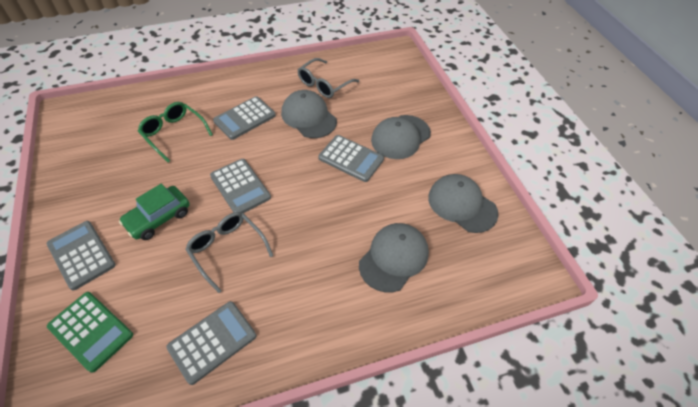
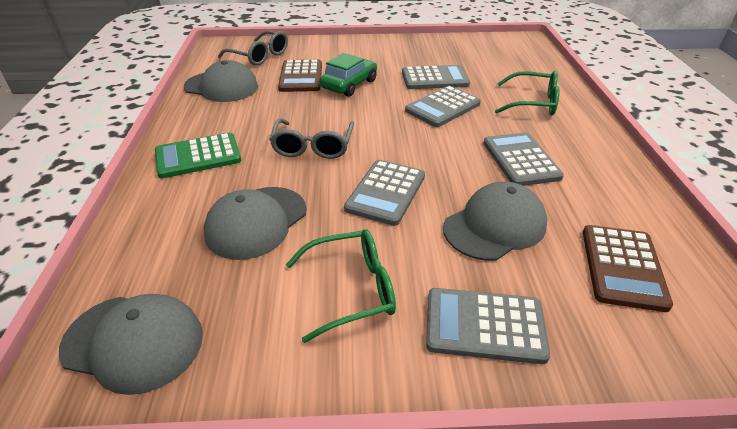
brown calculator: 0 -> 2
green glasses: 1 -> 2

